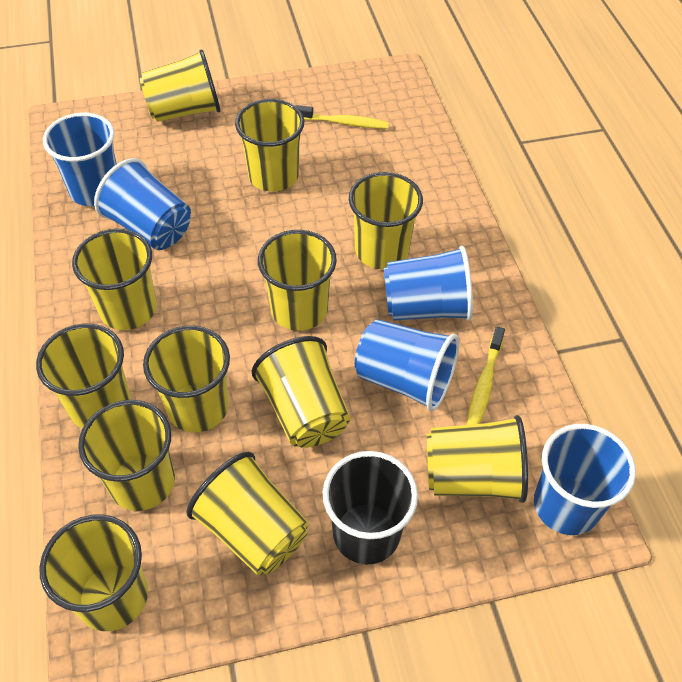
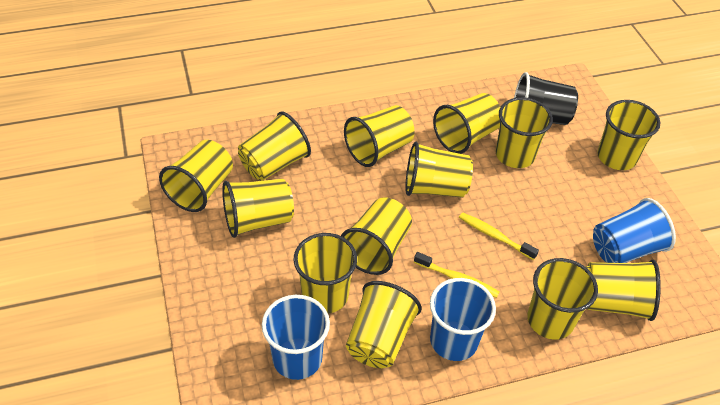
blue cup: 5 -> 3
yellow cup: 12 -> 13

